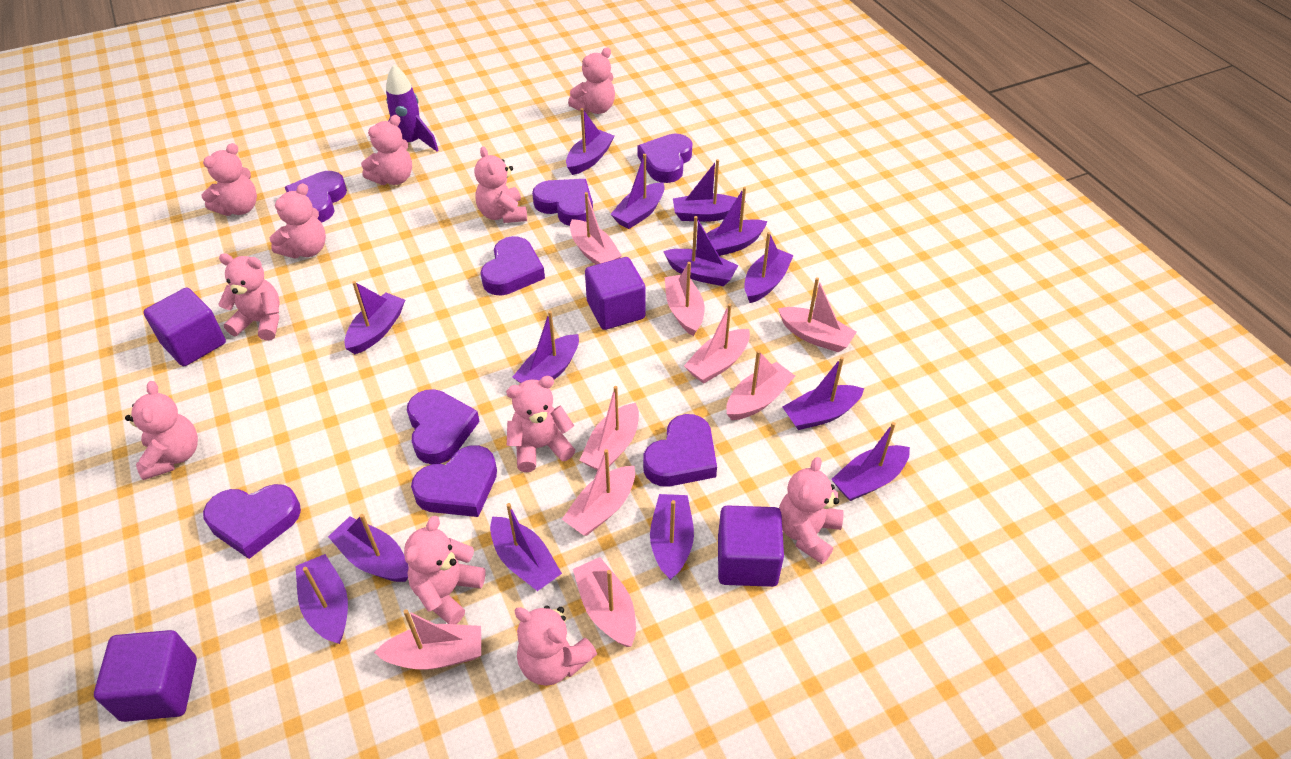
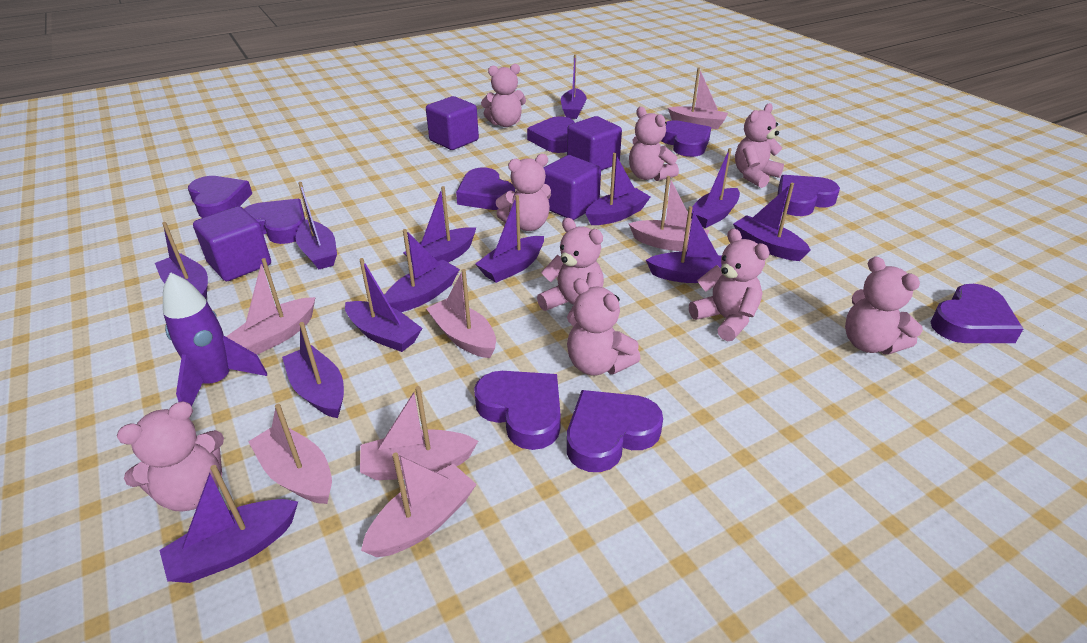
pink boat: 9 -> 7
pink teddy bear: 11 -> 9
purple boat: 14 -> 13
purple heart: 8 -> 9

